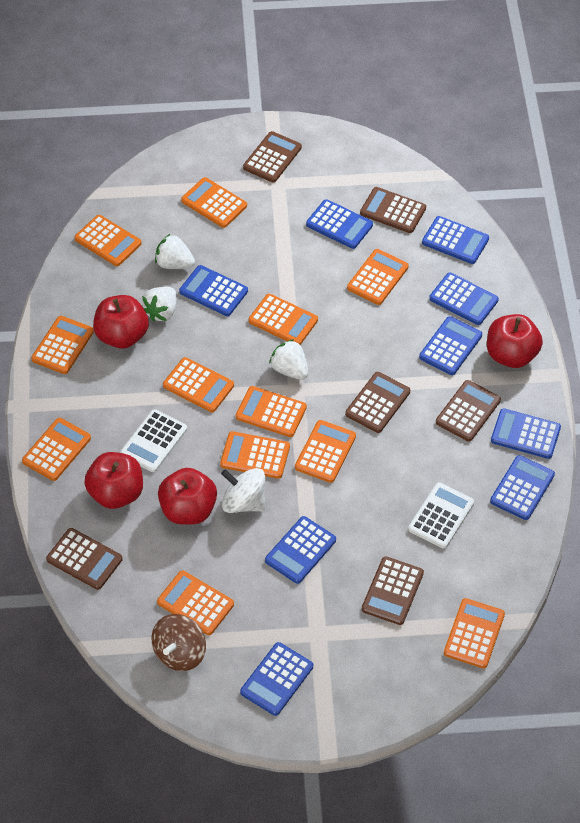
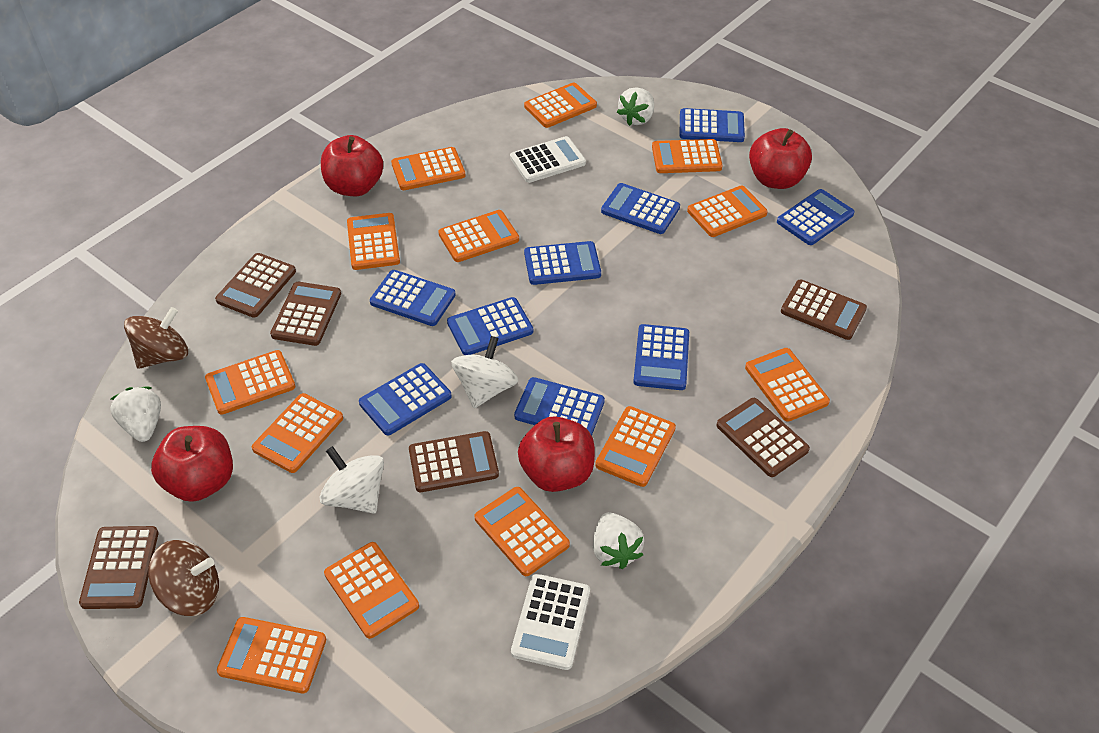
brown spinning top: 1 -> 2
orange calculator: 12 -> 13
white spinning top: 1 -> 2

